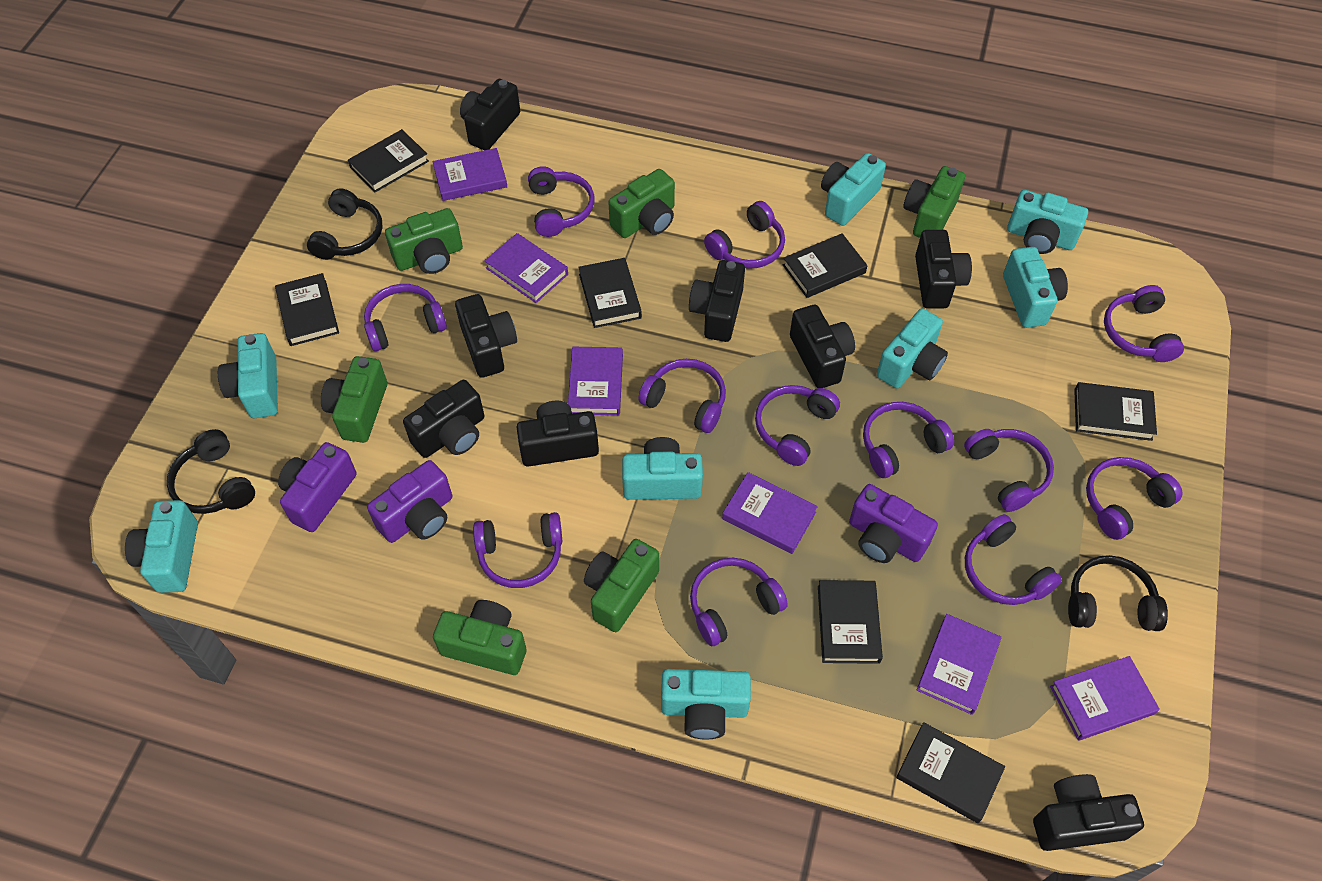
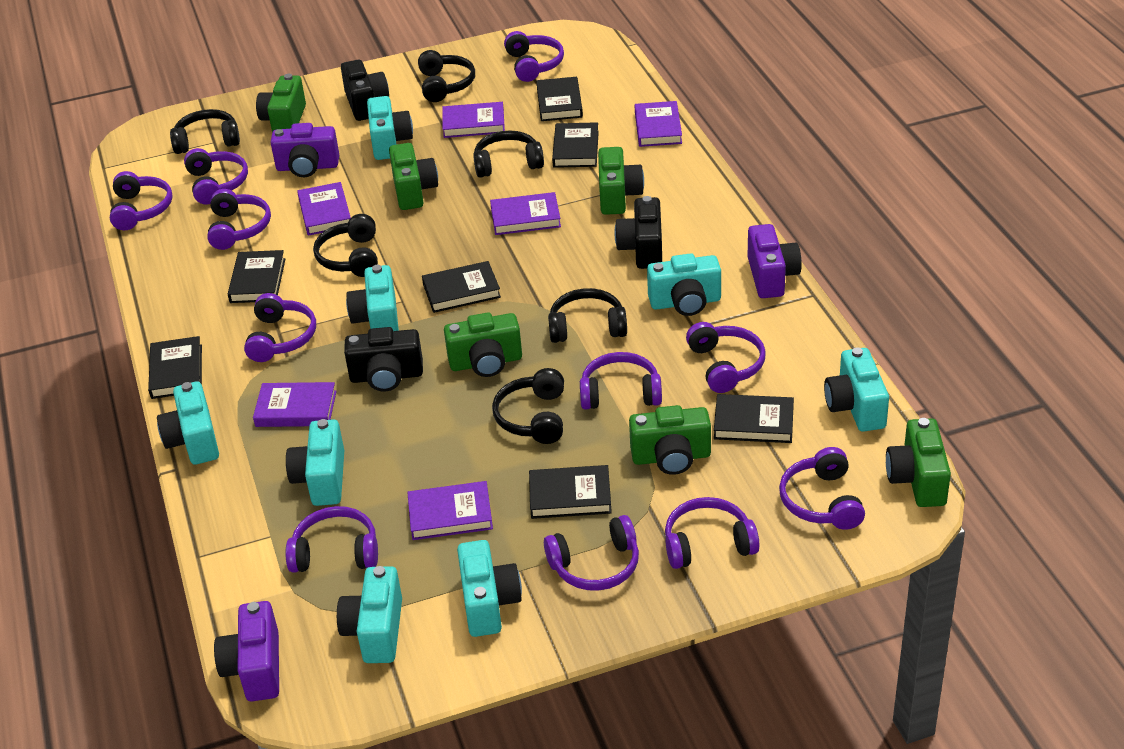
black camera: 8 -> 3
black headphones: 3 -> 6
purple headphones: 12 -> 11

